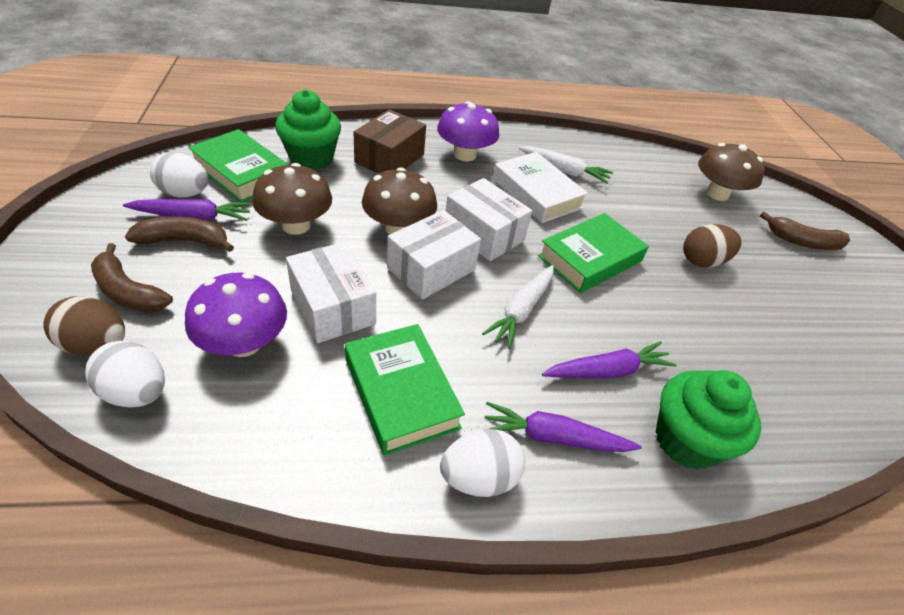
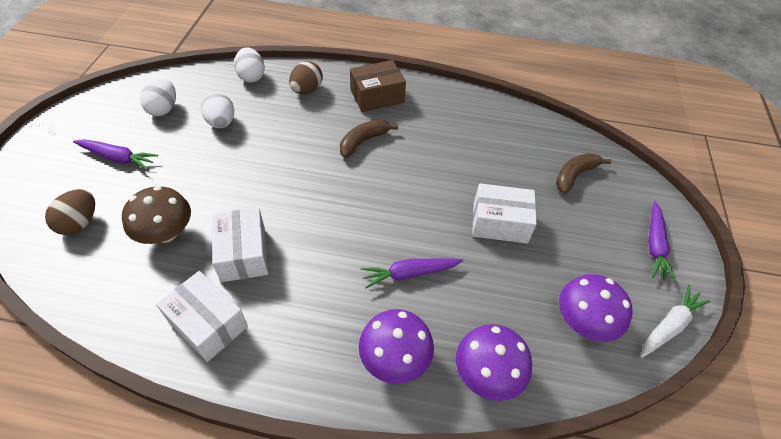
brown banana: 3 -> 2
brown mushroom: 3 -> 1
green book: 3 -> 0
green cupcake: 2 -> 0
purple mushroom: 2 -> 3
white book: 1 -> 0
white carrot: 2 -> 1

